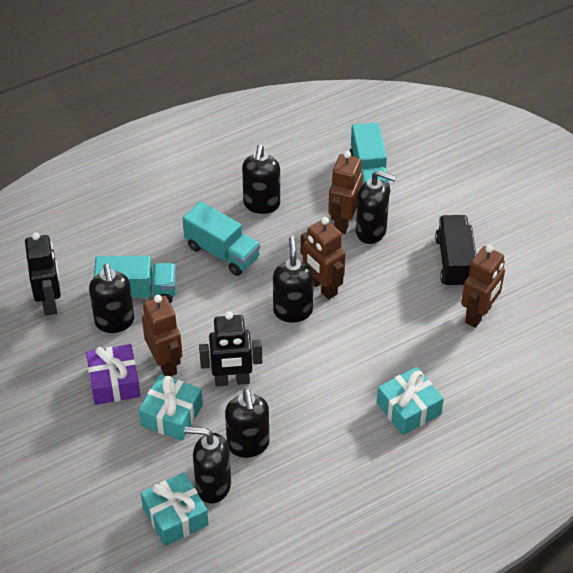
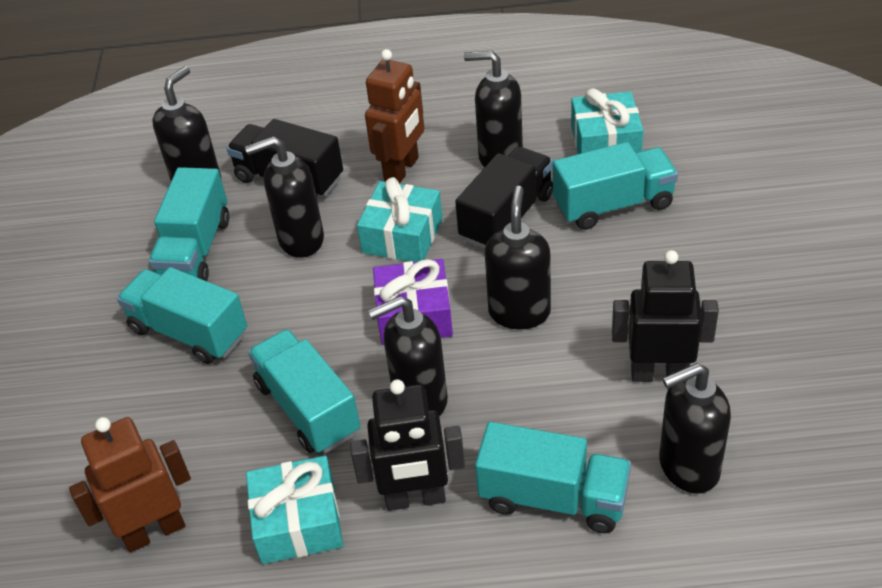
black truck: 1 -> 2
brown robot: 4 -> 2
turquoise truck: 3 -> 5

